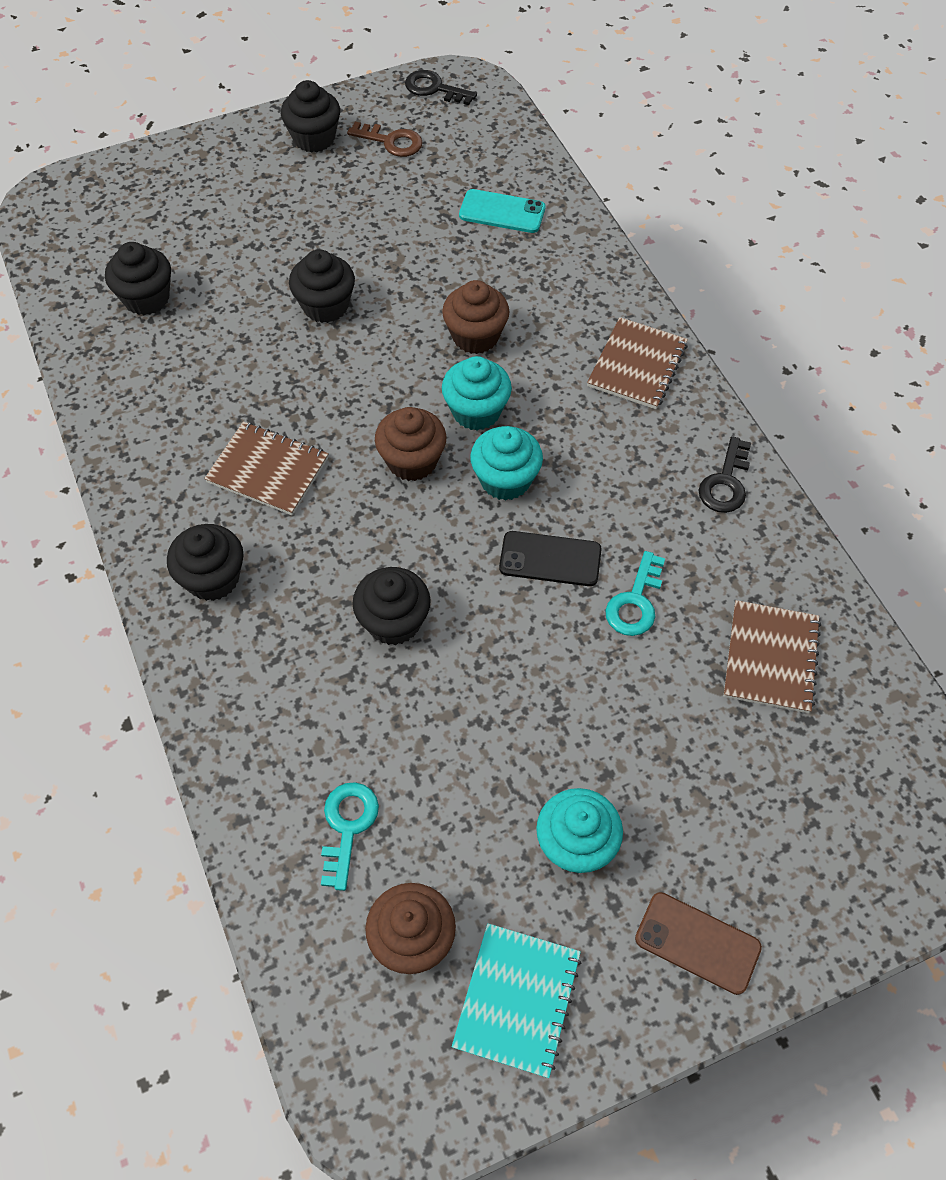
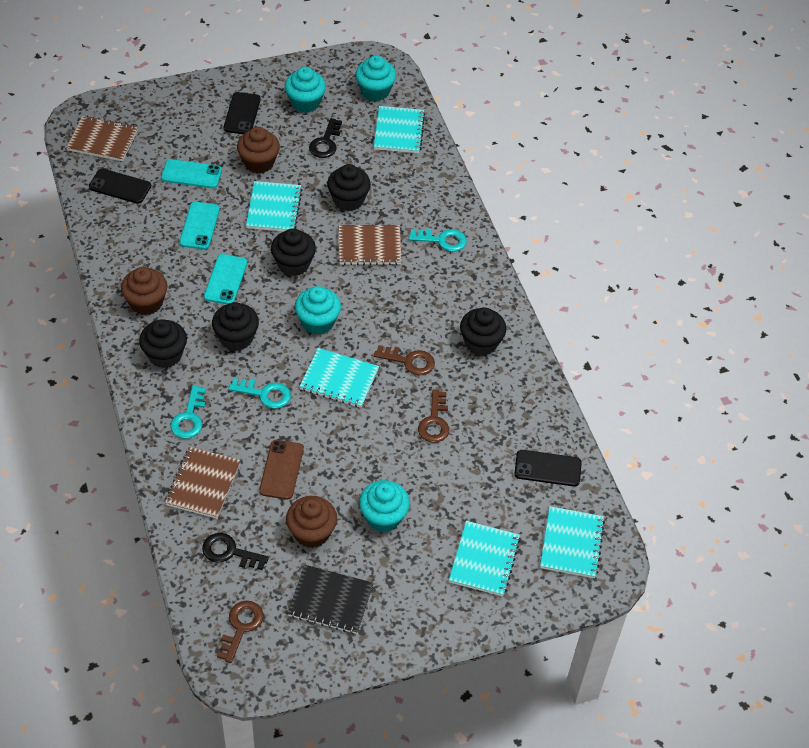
black notebook: 0 -> 1
black phone: 1 -> 3
brown key: 1 -> 3
turquoise cupcake: 3 -> 4
turquoise key: 2 -> 3
turquoise notebook: 1 -> 5
turquoise phone: 1 -> 3

